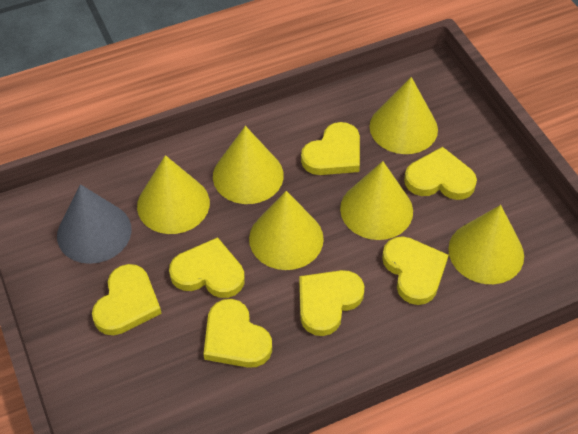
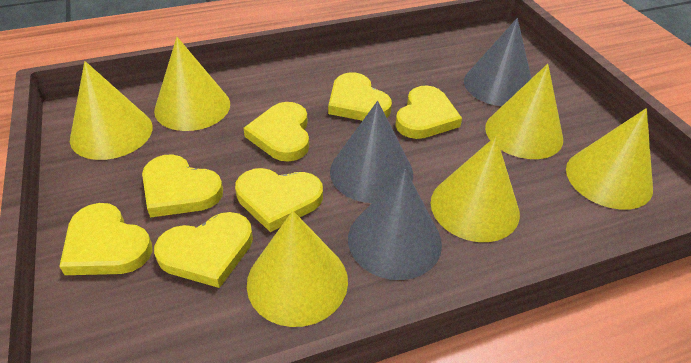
grey cone: 1 -> 3

